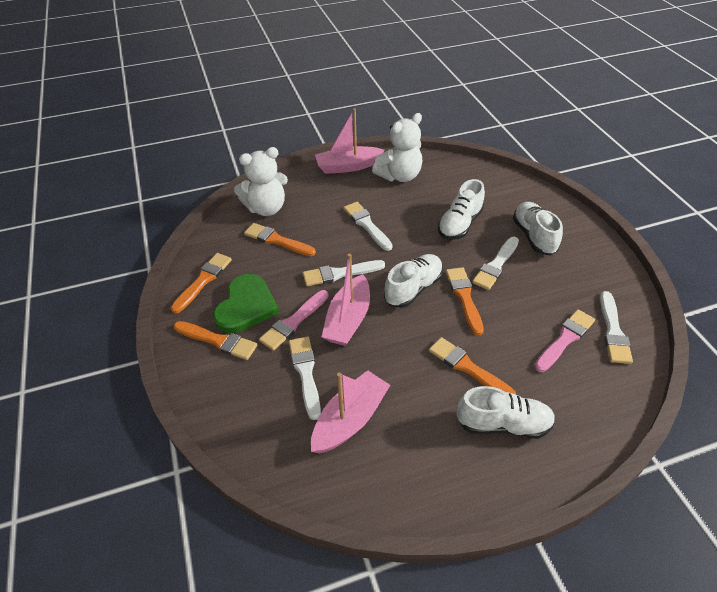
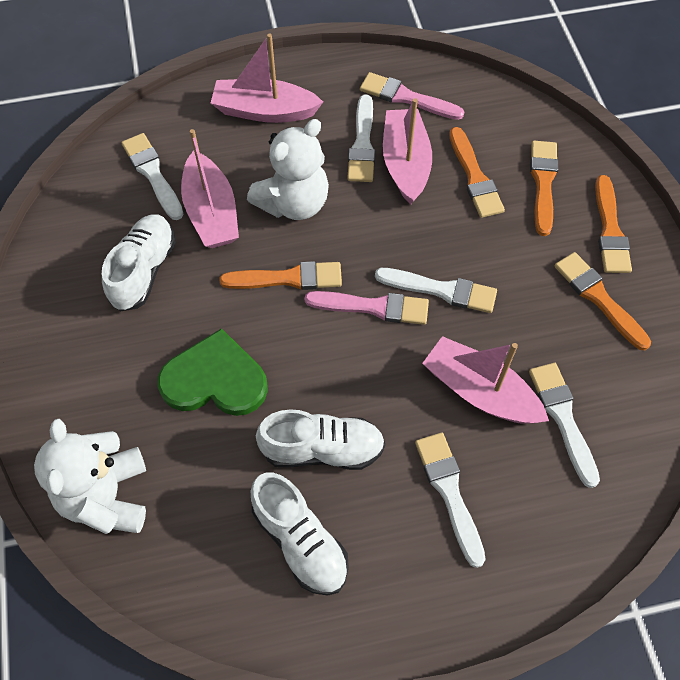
pink boat: 3 -> 4
white shoe: 4 -> 3

